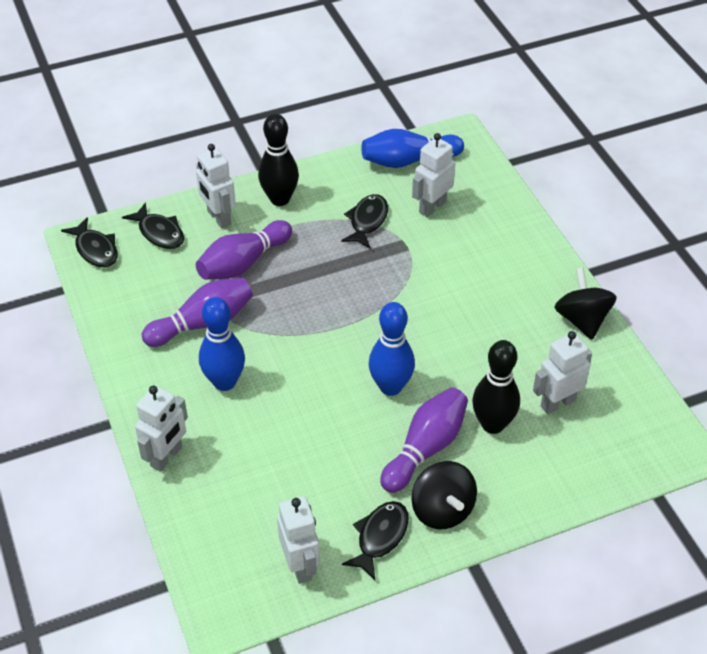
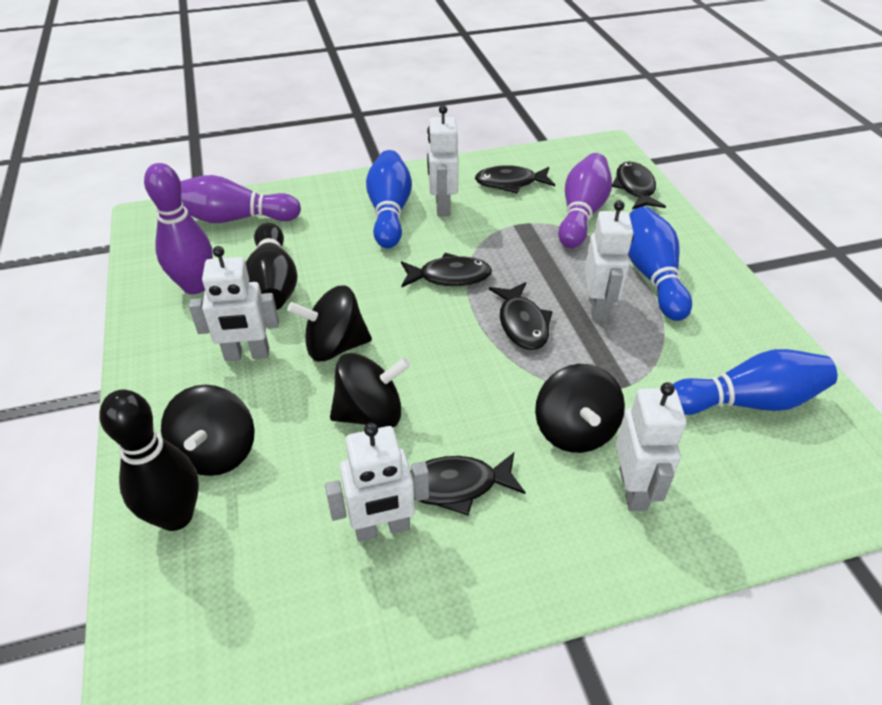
black fish: 4 -> 5
black spinning top: 2 -> 4

